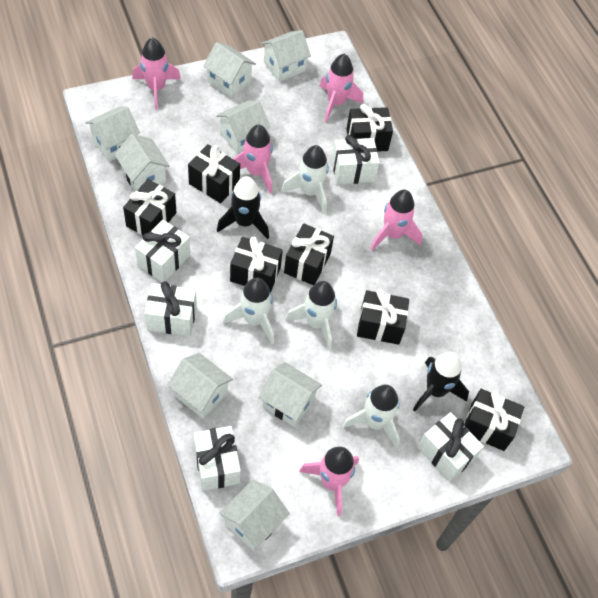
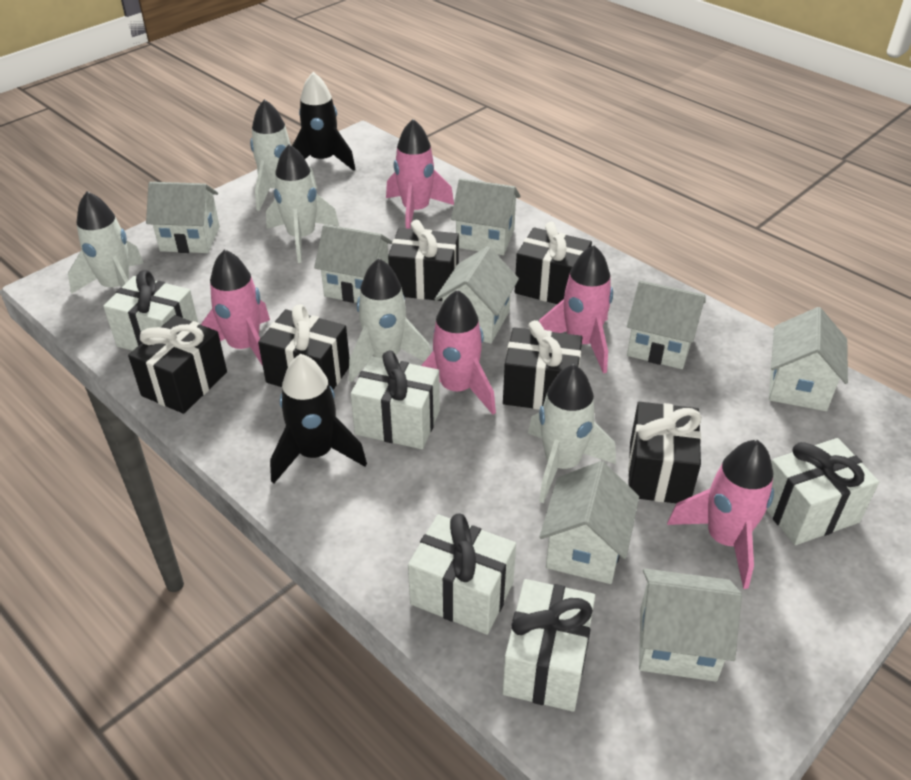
black gift: 7 -> 6
white rocket: 4 -> 5

